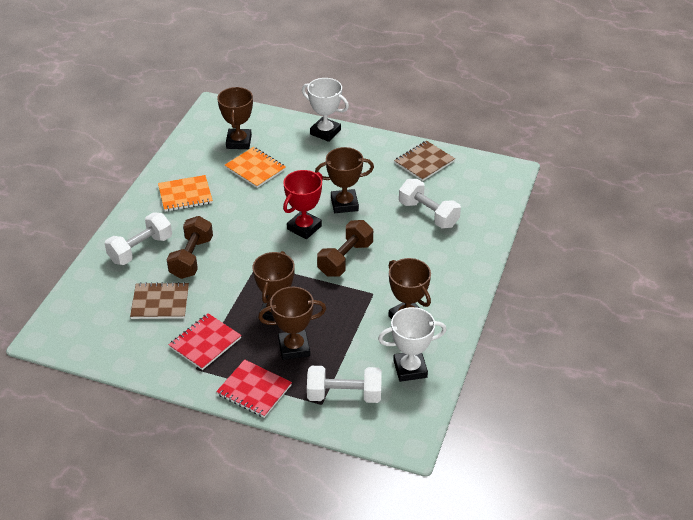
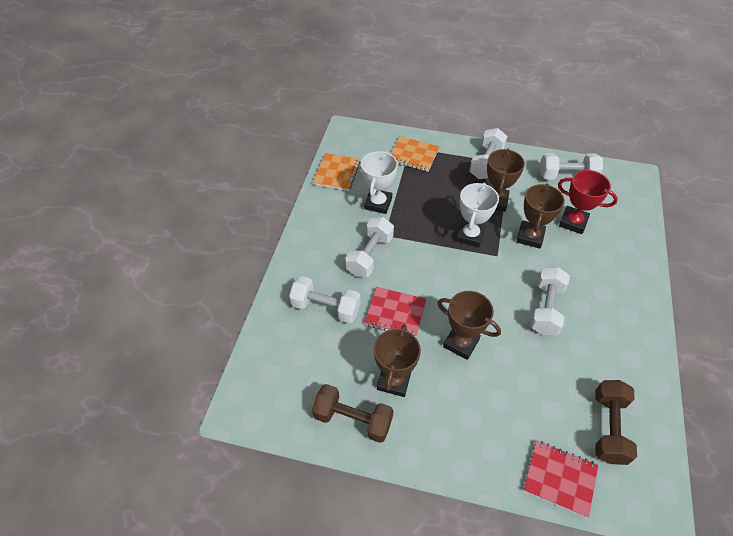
brown notebook: 2 -> 0
brown trophy: 5 -> 4
white dumbbell: 3 -> 5

